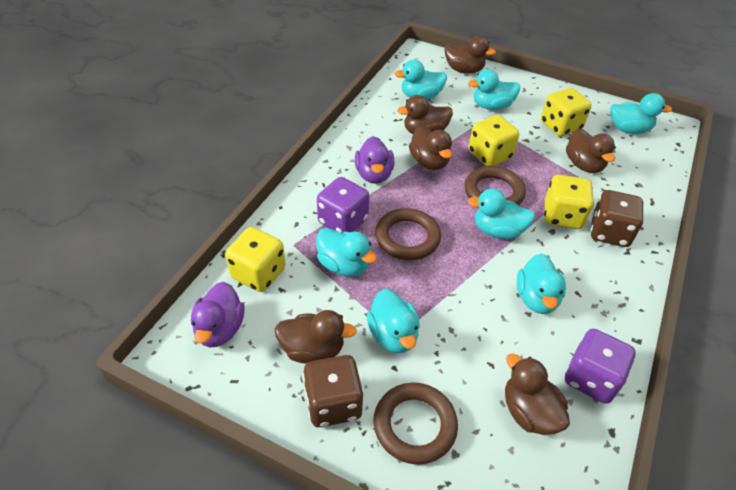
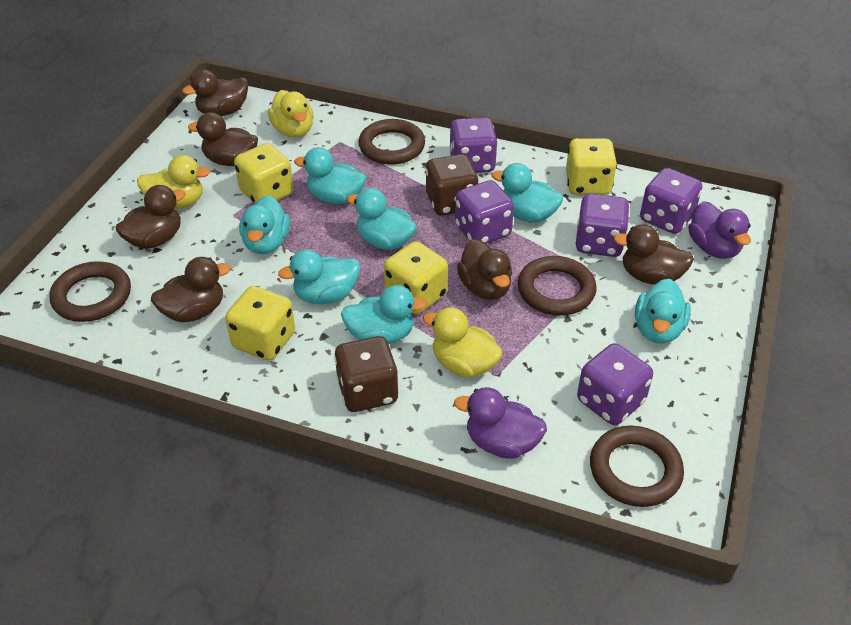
brown ring: 3 -> 4
purple dice: 2 -> 5
yellow duck: 0 -> 3

